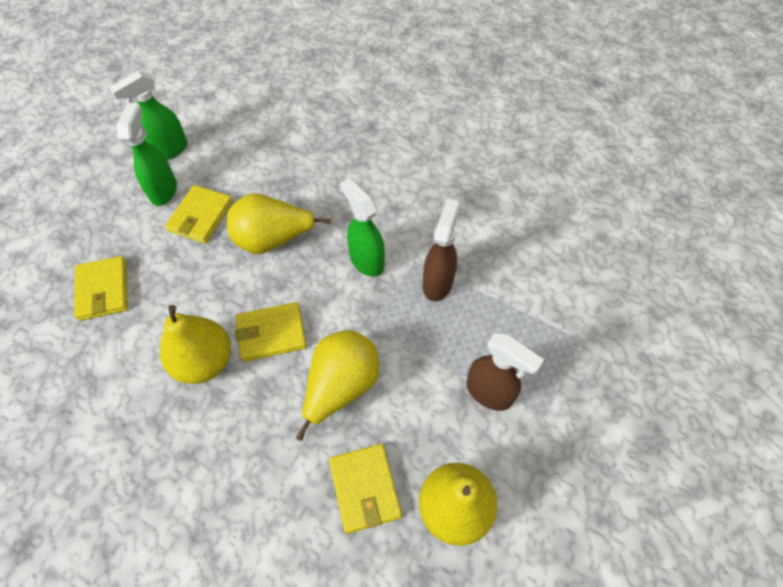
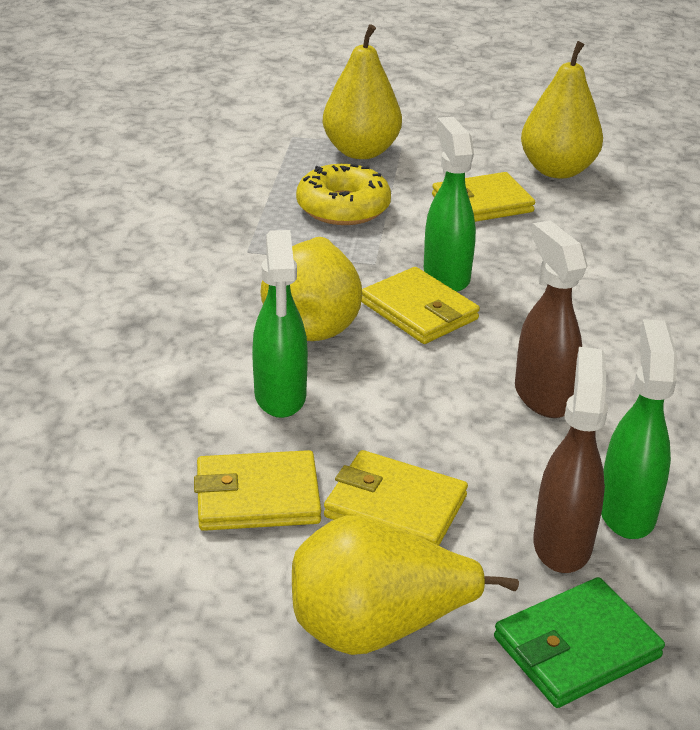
green wallet: 0 -> 1
yellow donut: 0 -> 1

